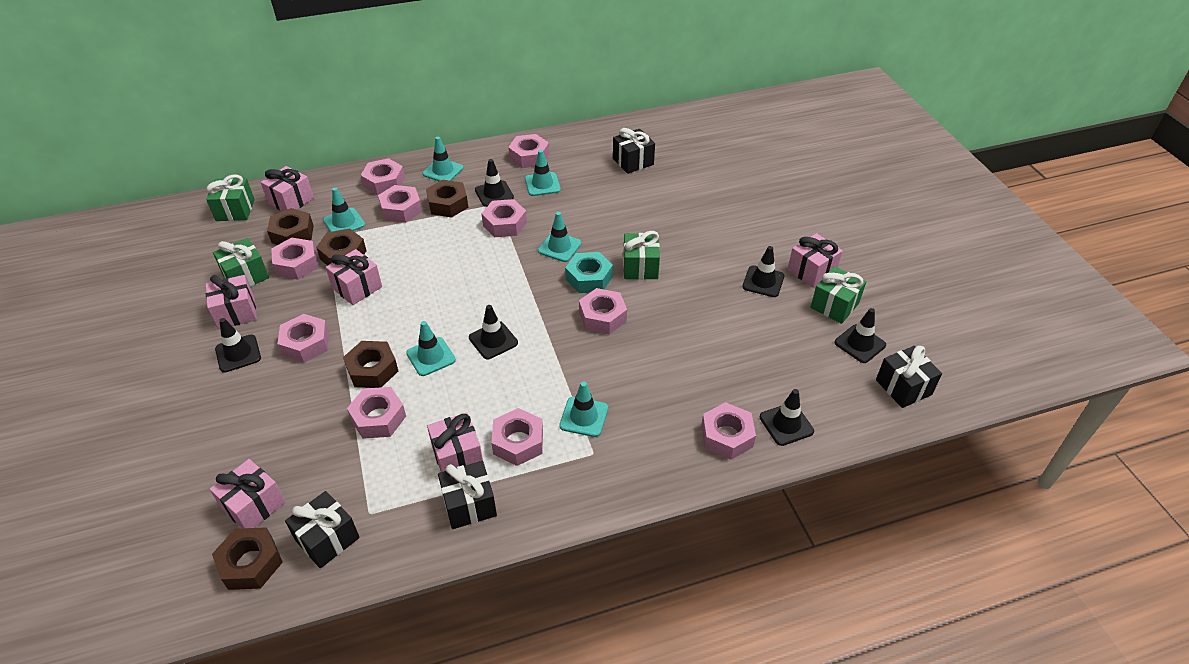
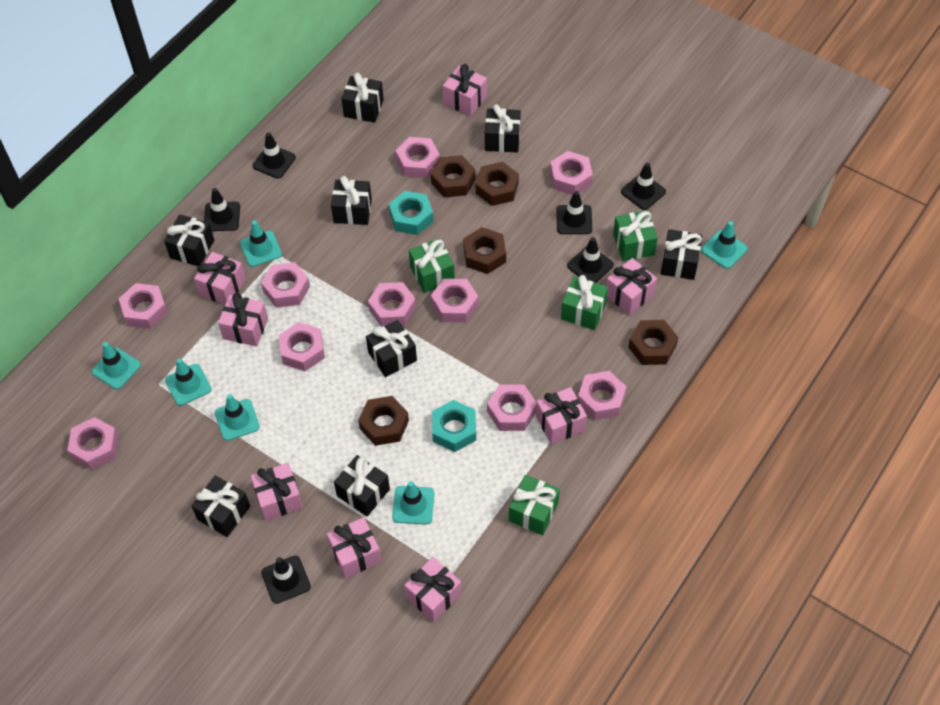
black gift: 4 -> 8
pink gift: 6 -> 8
turquoise nut: 1 -> 2

